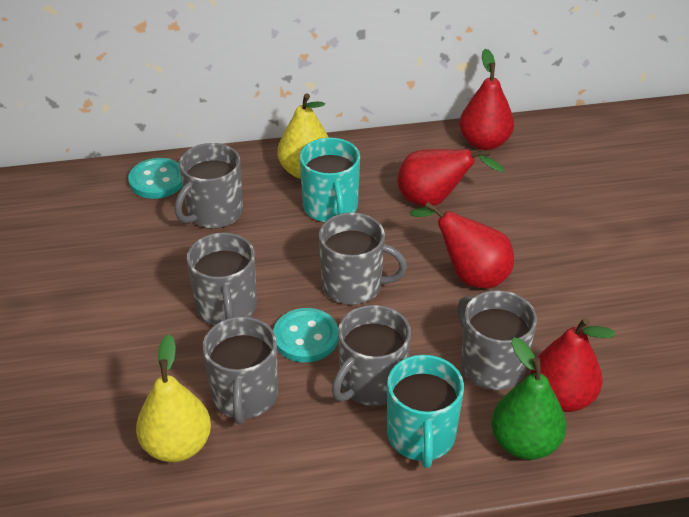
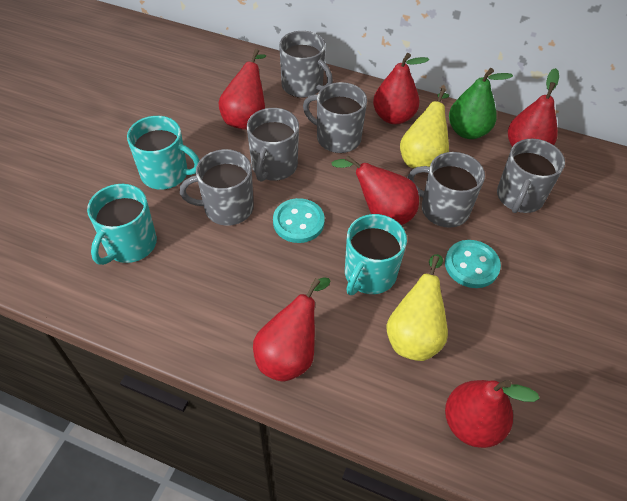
red pear: 4 -> 6
turquoise mug: 2 -> 3

